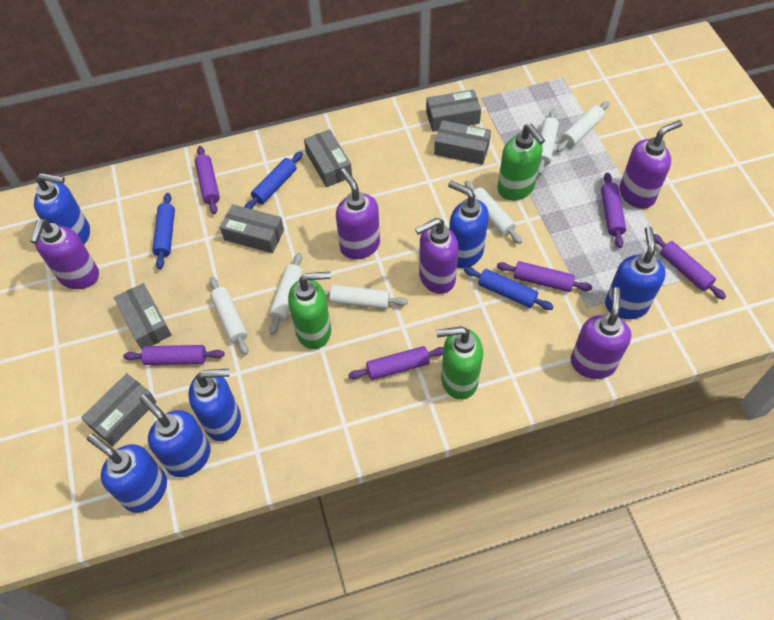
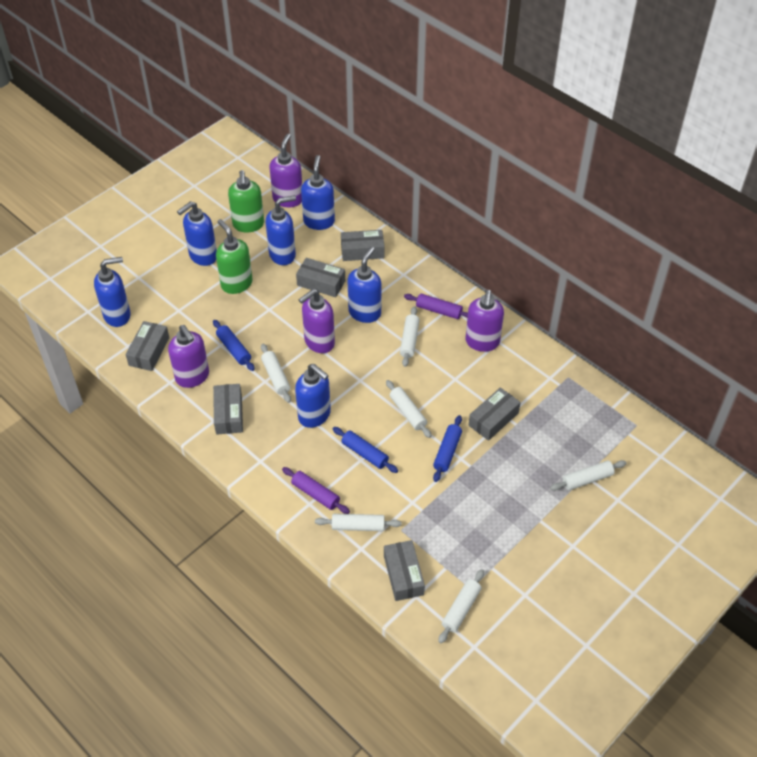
green soap dispenser: 3 -> 2
purple rolling pin: 6 -> 2
purple soap dispenser: 5 -> 4

